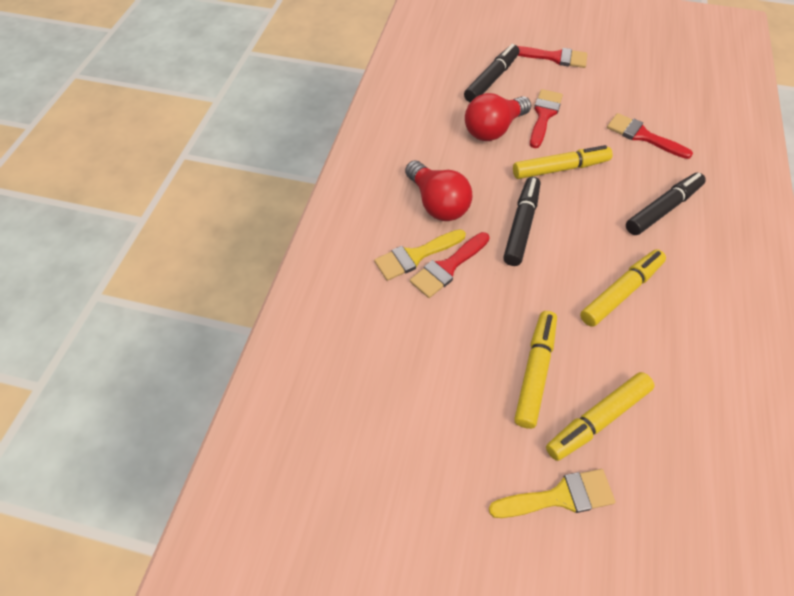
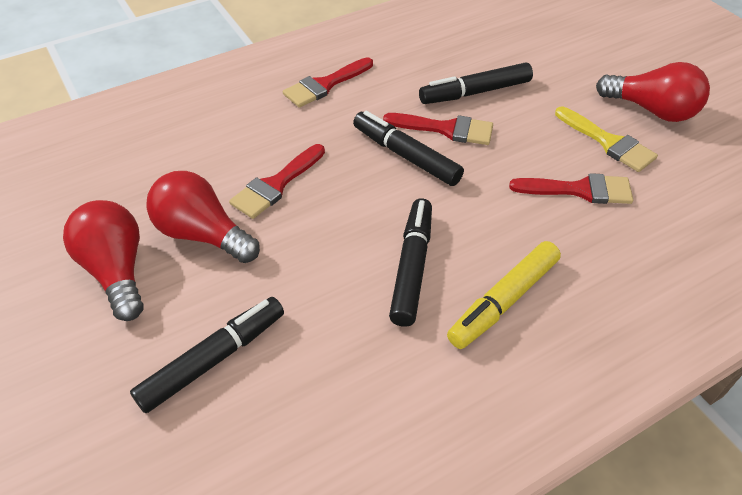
black marker: 3 -> 4
red light bulb: 2 -> 3
yellow brush: 2 -> 1
yellow marker: 4 -> 1

